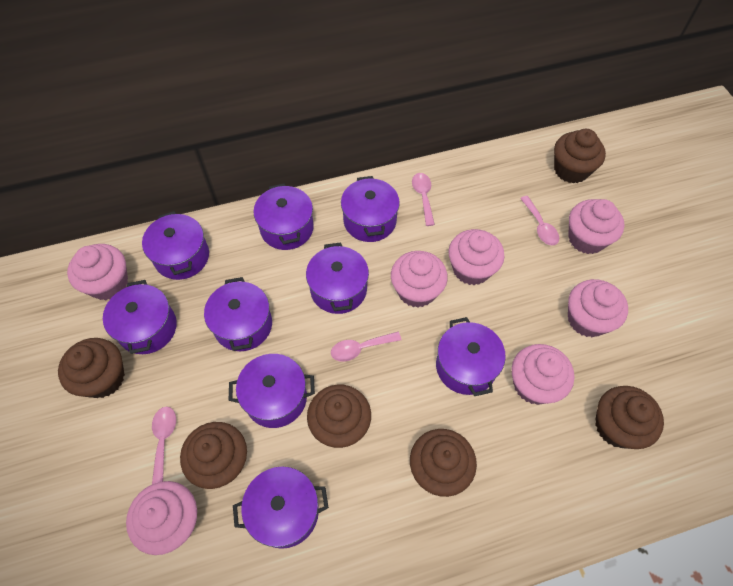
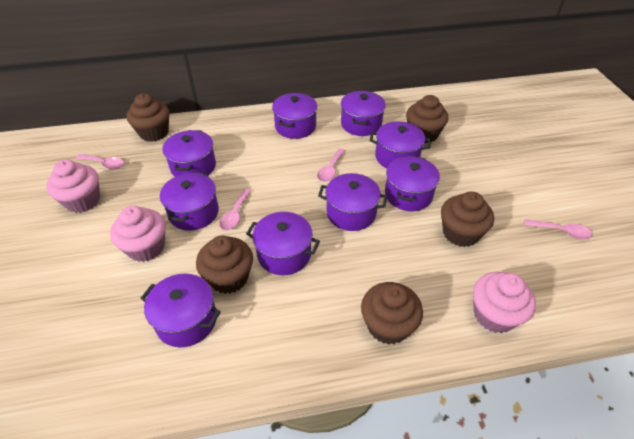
brown cupcake: 6 -> 5
pink cupcake: 7 -> 3

